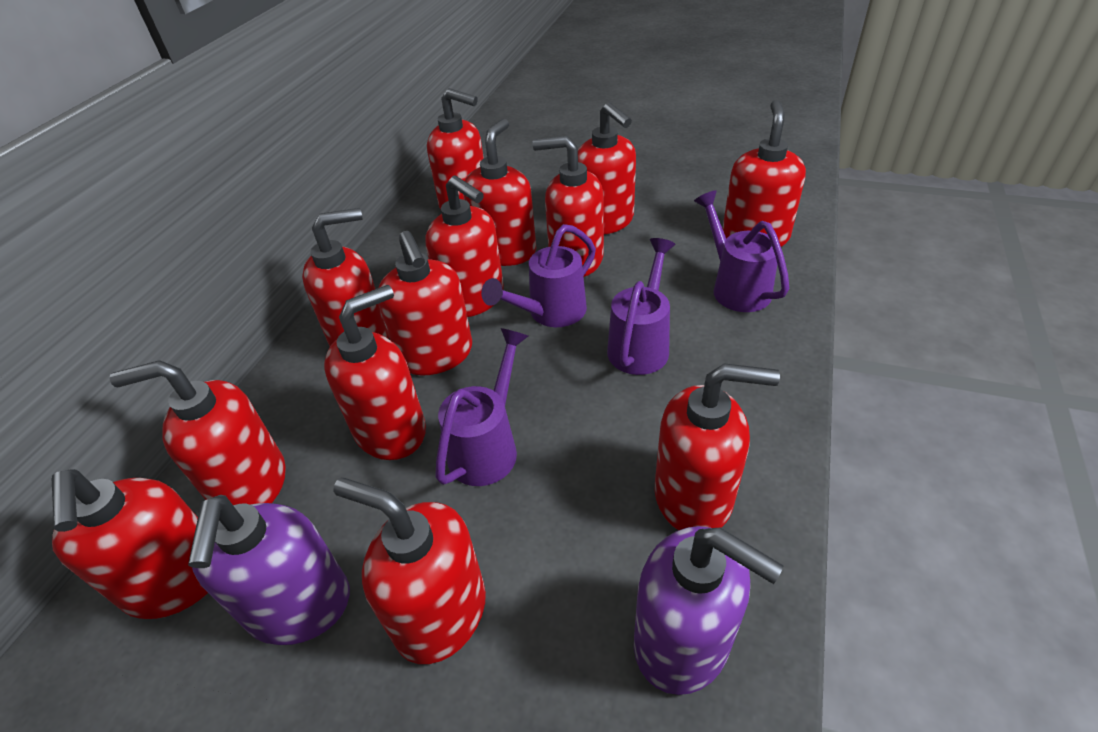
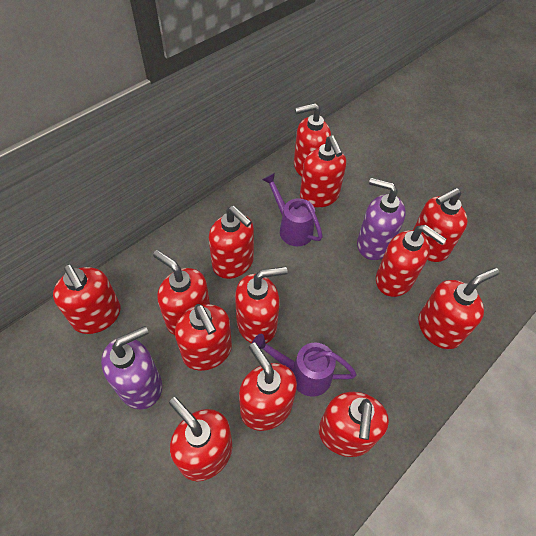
purple watering can: 4 -> 2

